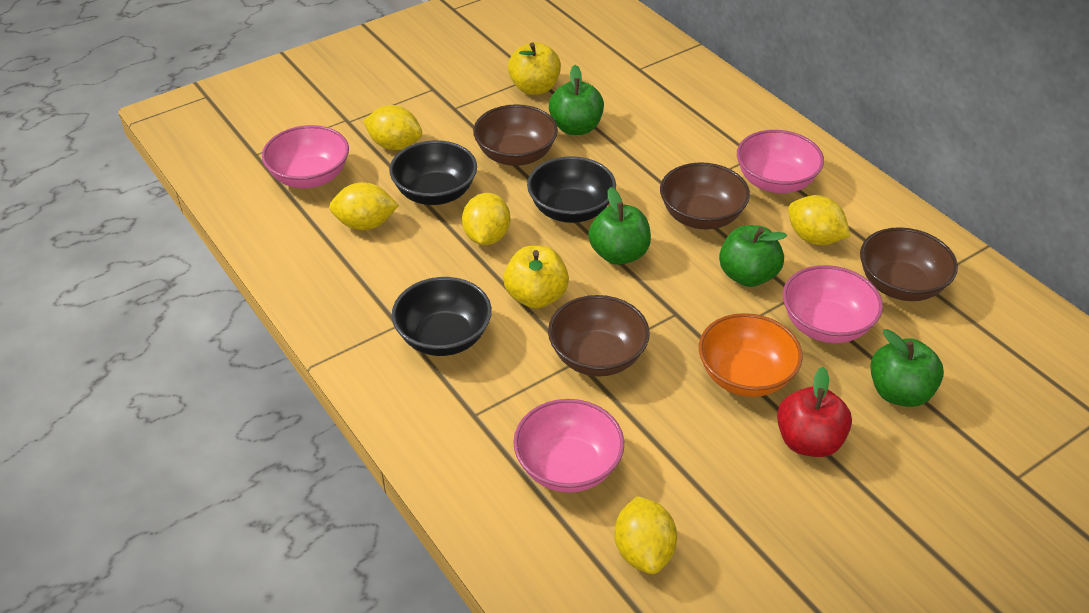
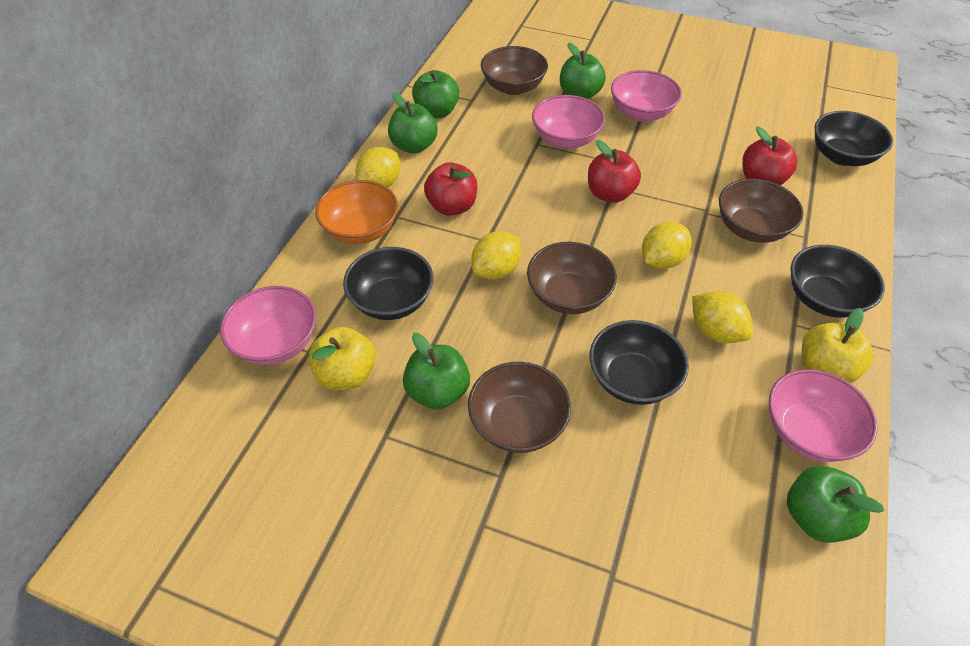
black bowl: 3 -> 4
green apple: 4 -> 5
red apple: 1 -> 3
yellow lemon: 5 -> 4

